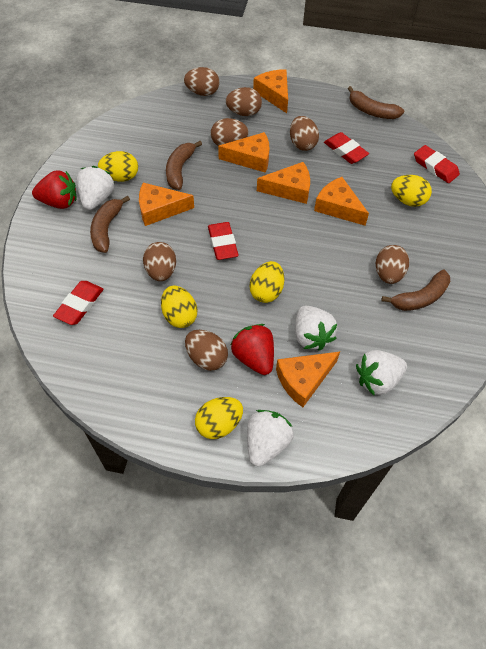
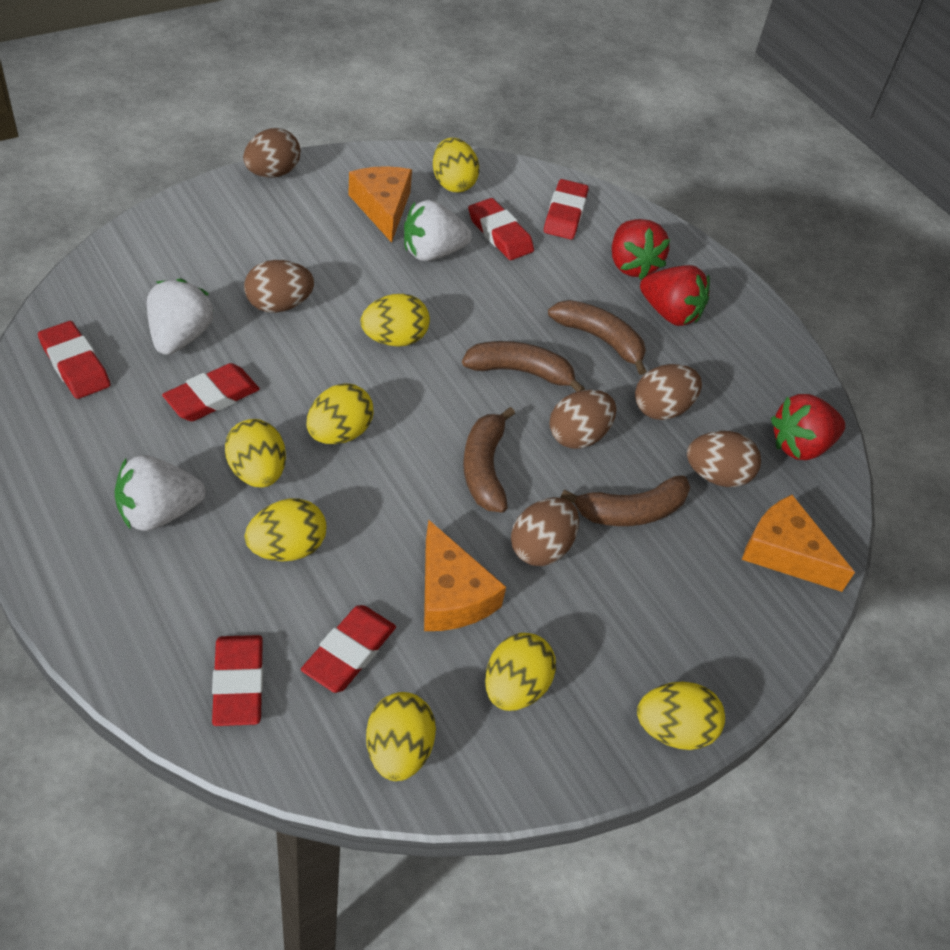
brown egg: 7 -> 6
orange cheese: 6 -> 3
red eraser: 4 -> 6
red strawberry: 2 -> 3
white strawberry: 4 -> 3
yellow egg: 5 -> 8

